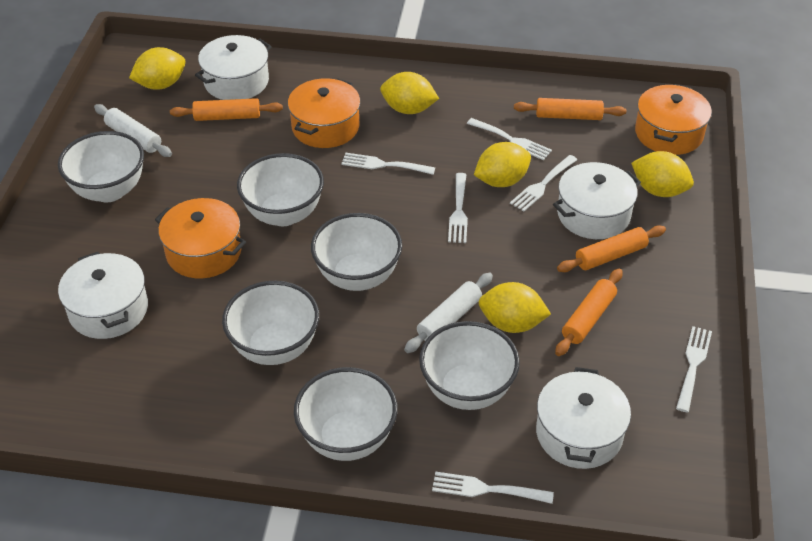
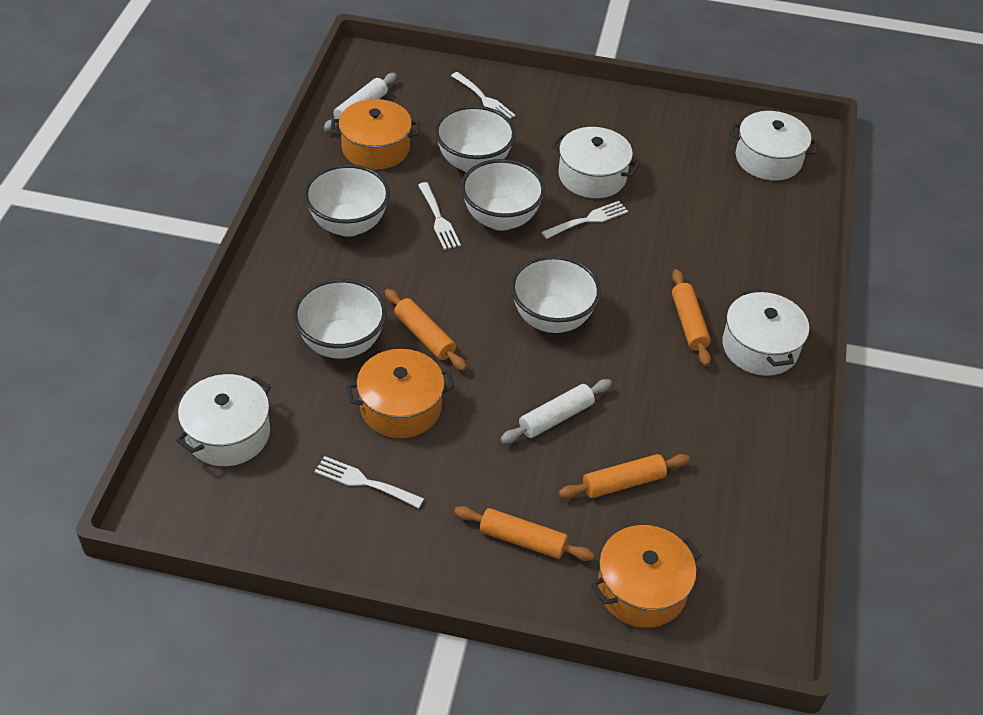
white bowl: 6 -> 5
white fork: 6 -> 4
yellow lemon: 5 -> 0

